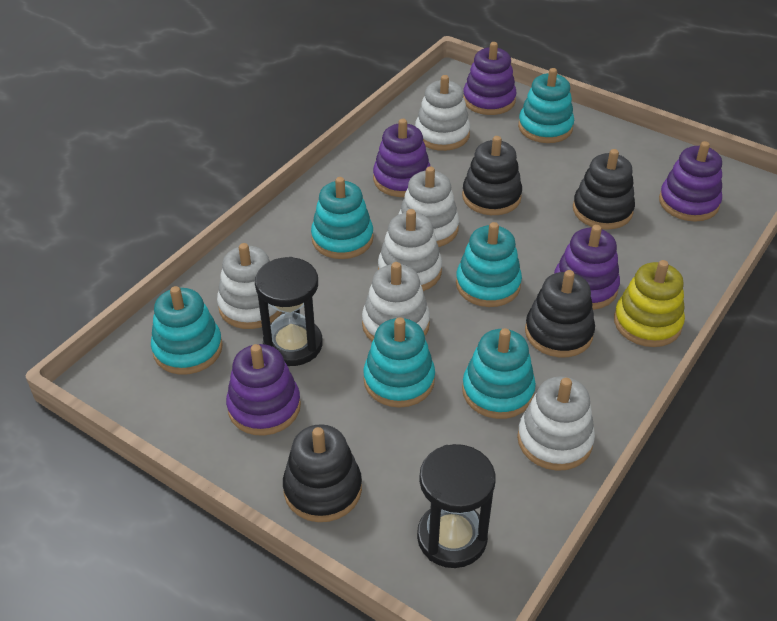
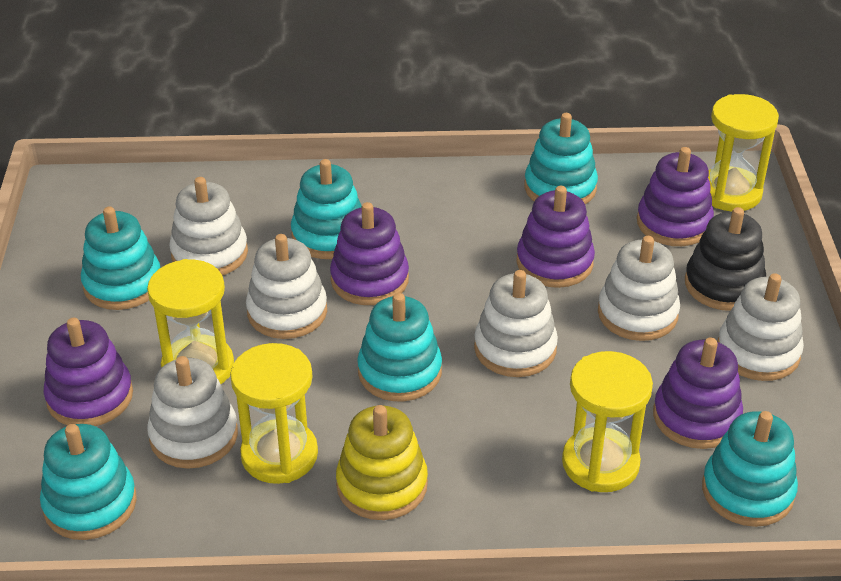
black hourglass: 2 -> 0
black stacking toy: 4 -> 1
yellow hourglass: 0 -> 4

